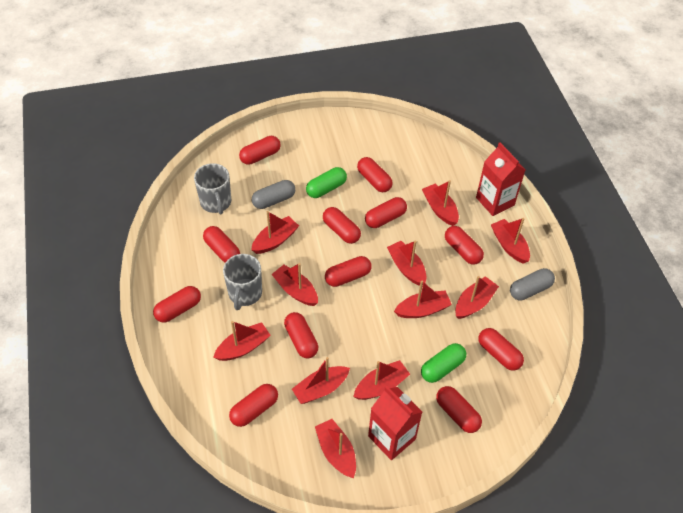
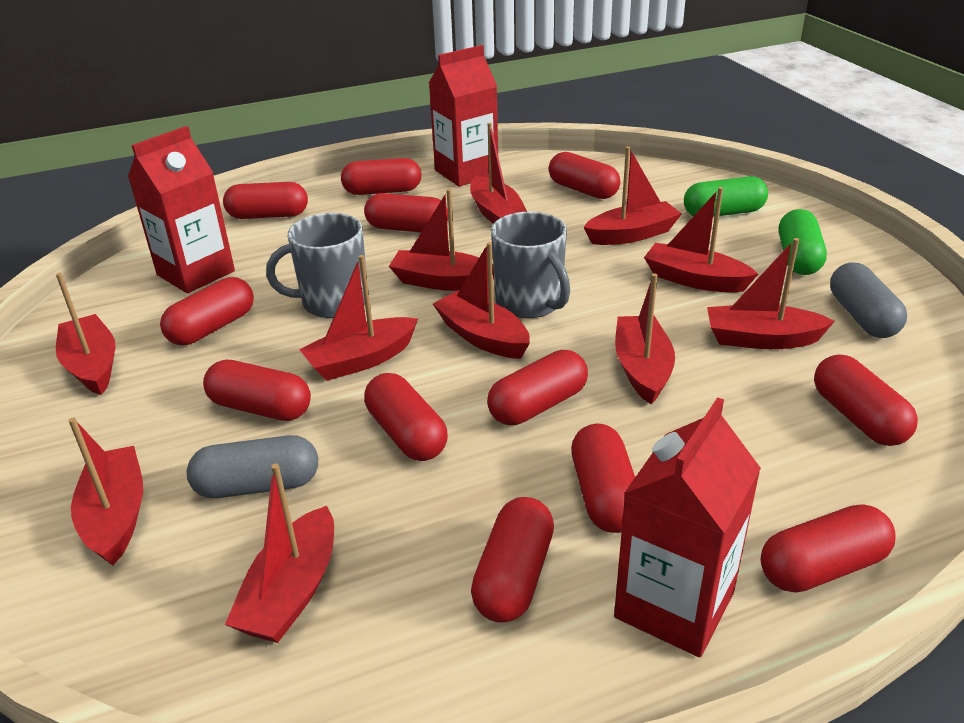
red carton: 2 -> 3

